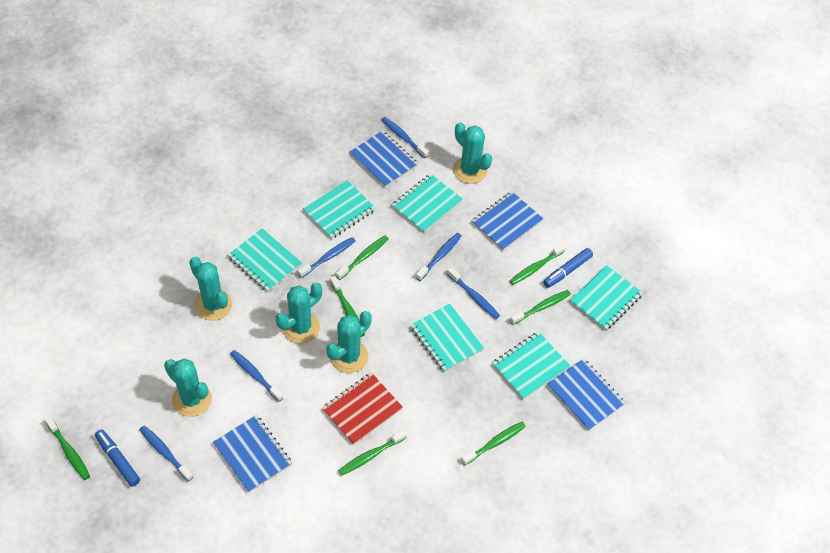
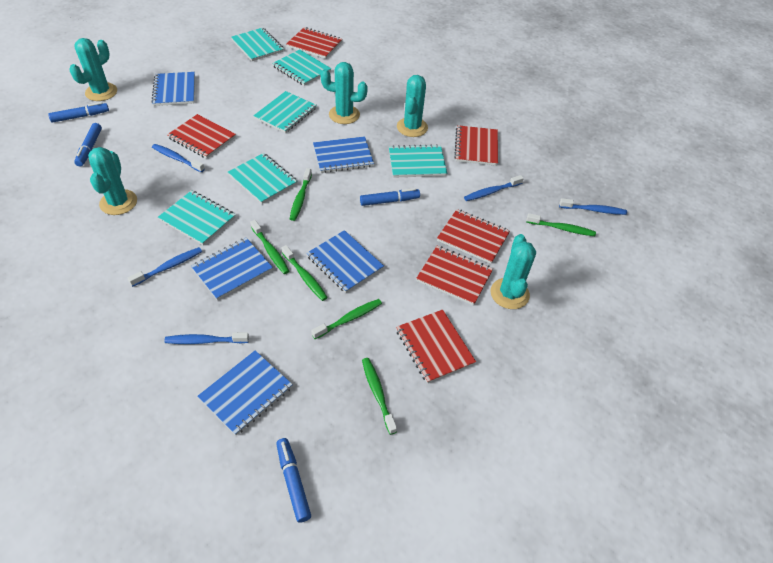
blue marker: 2 -> 4
blue notebook: 4 -> 5
blue toothbrush: 6 -> 5
green toothbrush: 7 -> 6
red notebook: 1 -> 6

